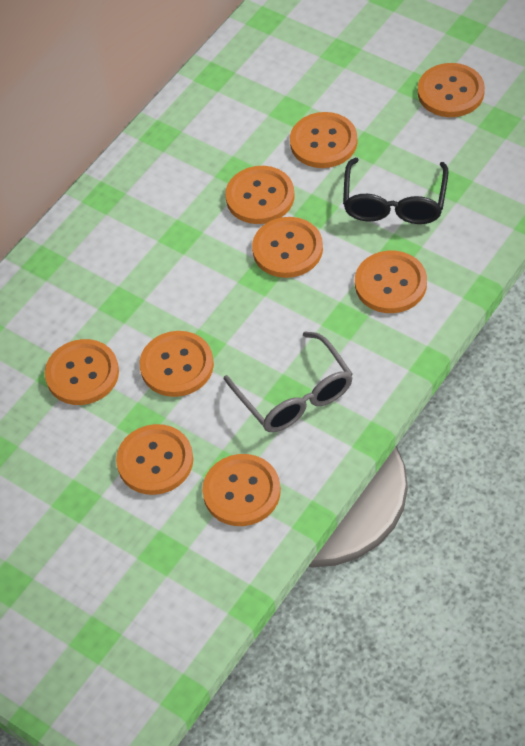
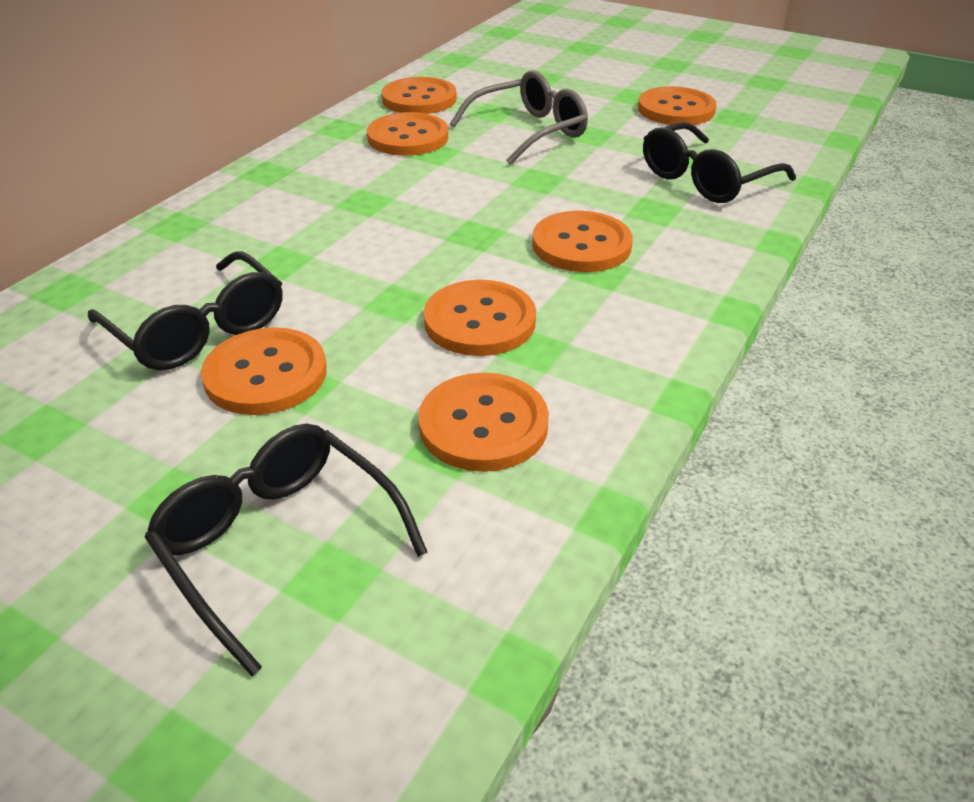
black glasses: 1 -> 3
orange button: 9 -> 7

